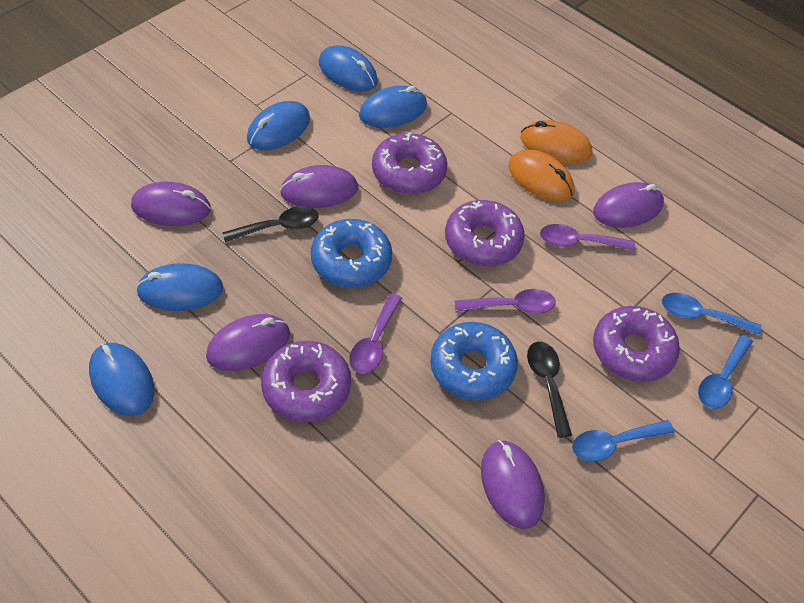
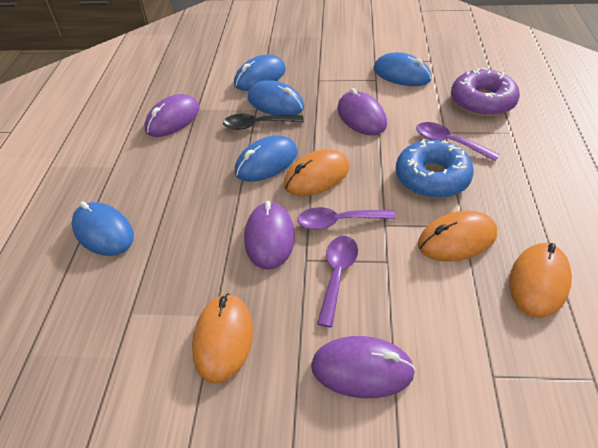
black spoon: 2 -> 1
blue donut: 2 -> 1
blue spoon: 3 -> 0
orange mouse: 2 -> 4
purple donut: 4 -> 1
purple mouse: 5 -> 4

